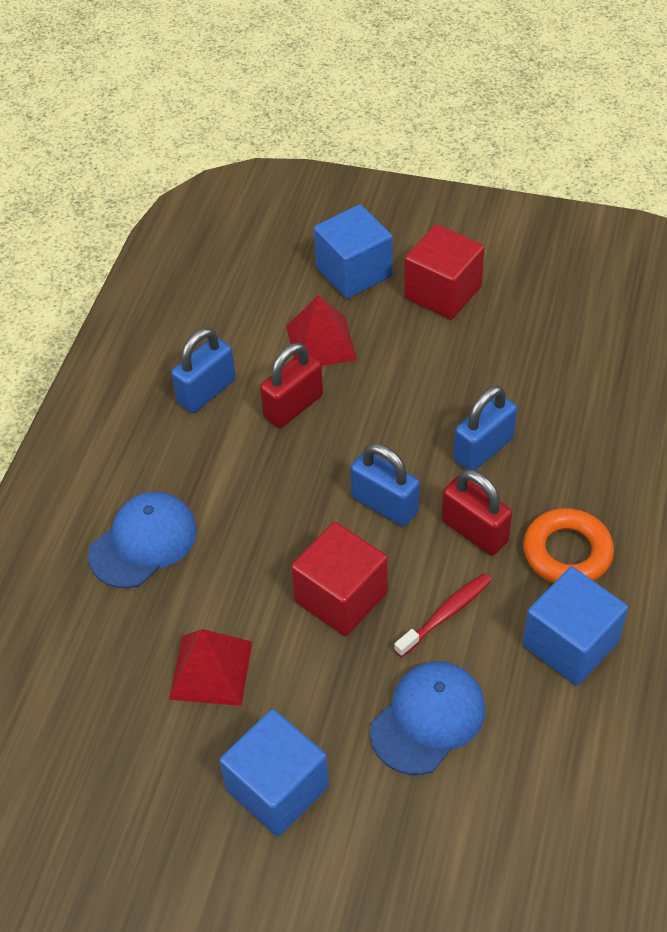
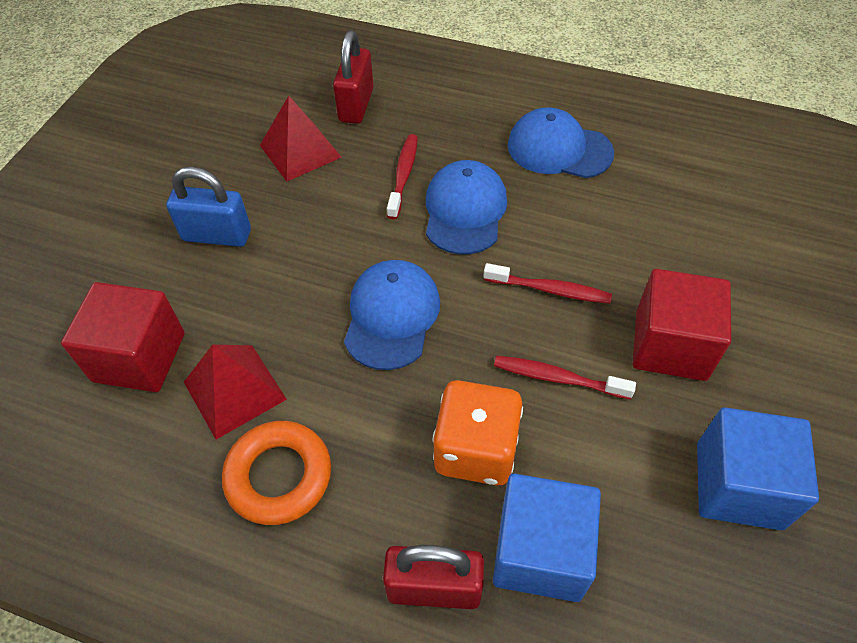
blue cap: 2 -> 3
blue cube: 3 -> 2
blue padlock: 3 -> 1
orange dice: 0 -> 1
red toothbrush: 1 -> 3

